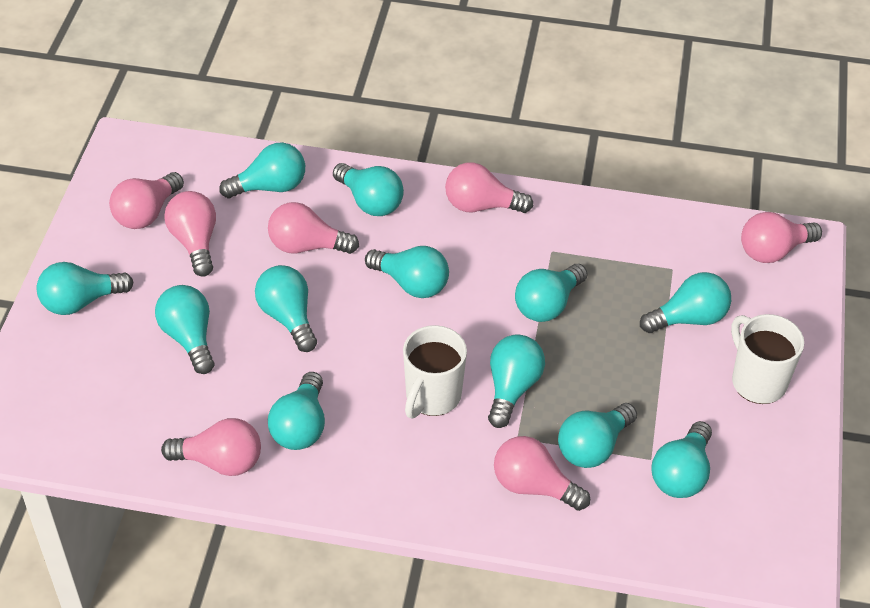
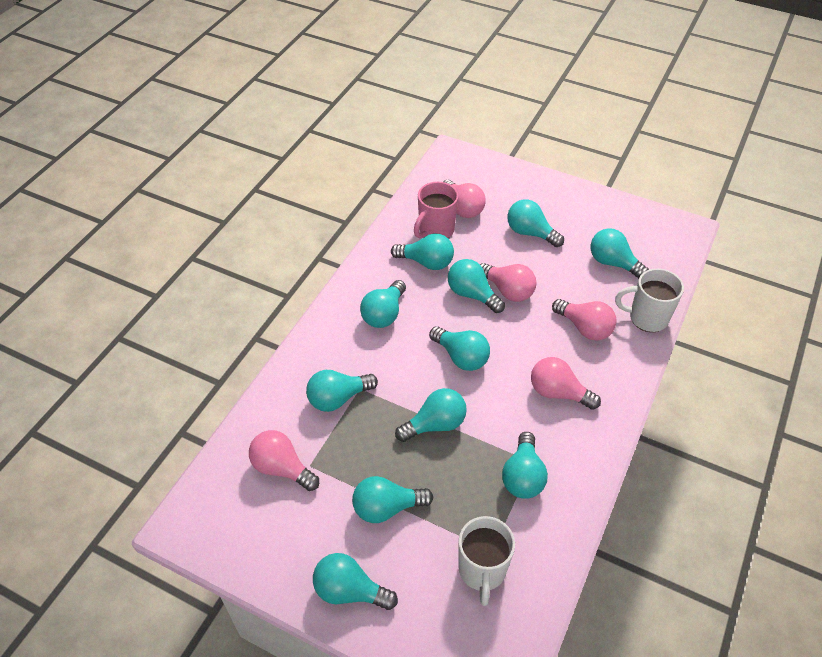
pink light bulb: 7 -> 5
pink mug: 0 -> 1
turquoise light bulb: 12 -> 11

